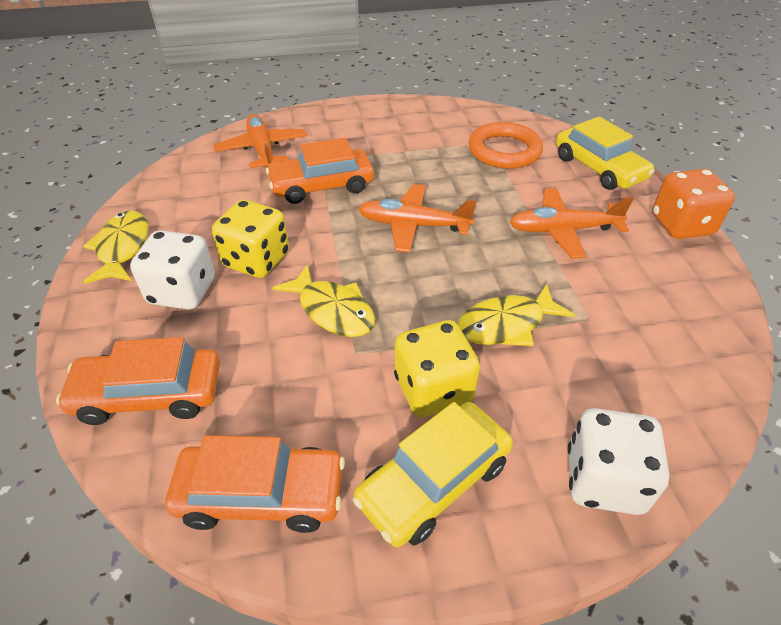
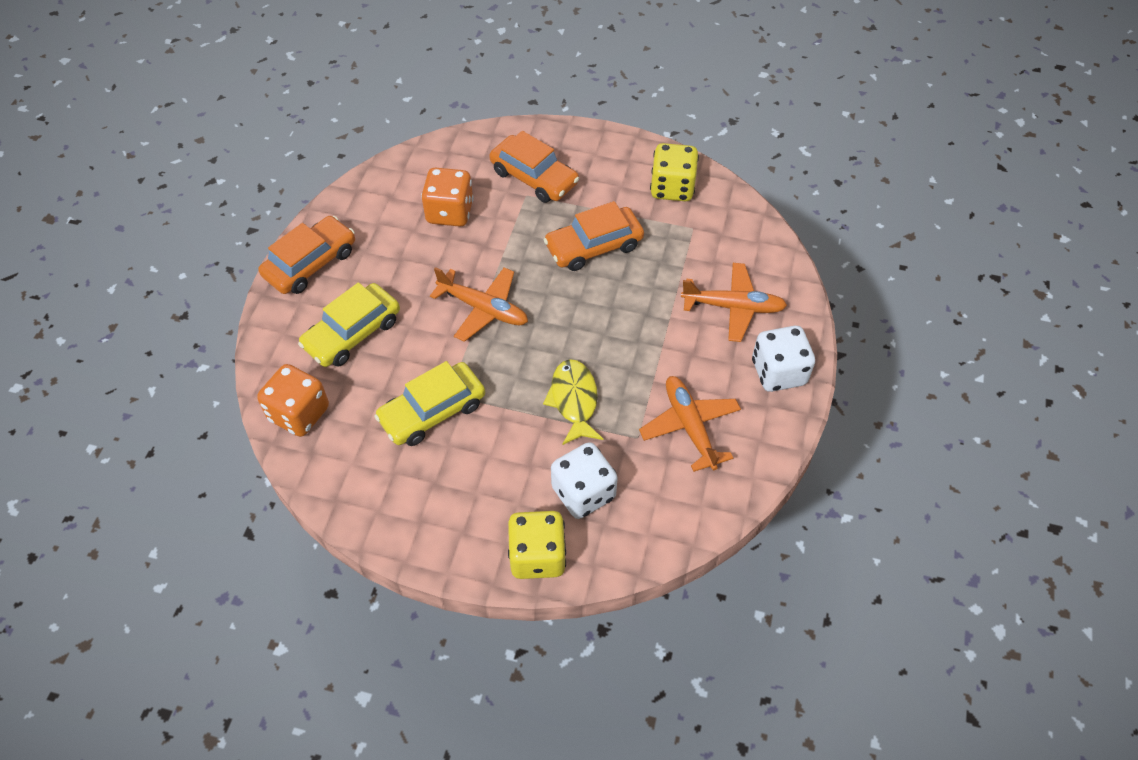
orange dice: 1 -> 2
orange ring: 1 -> 0
yellow fish: 3 -> 1

